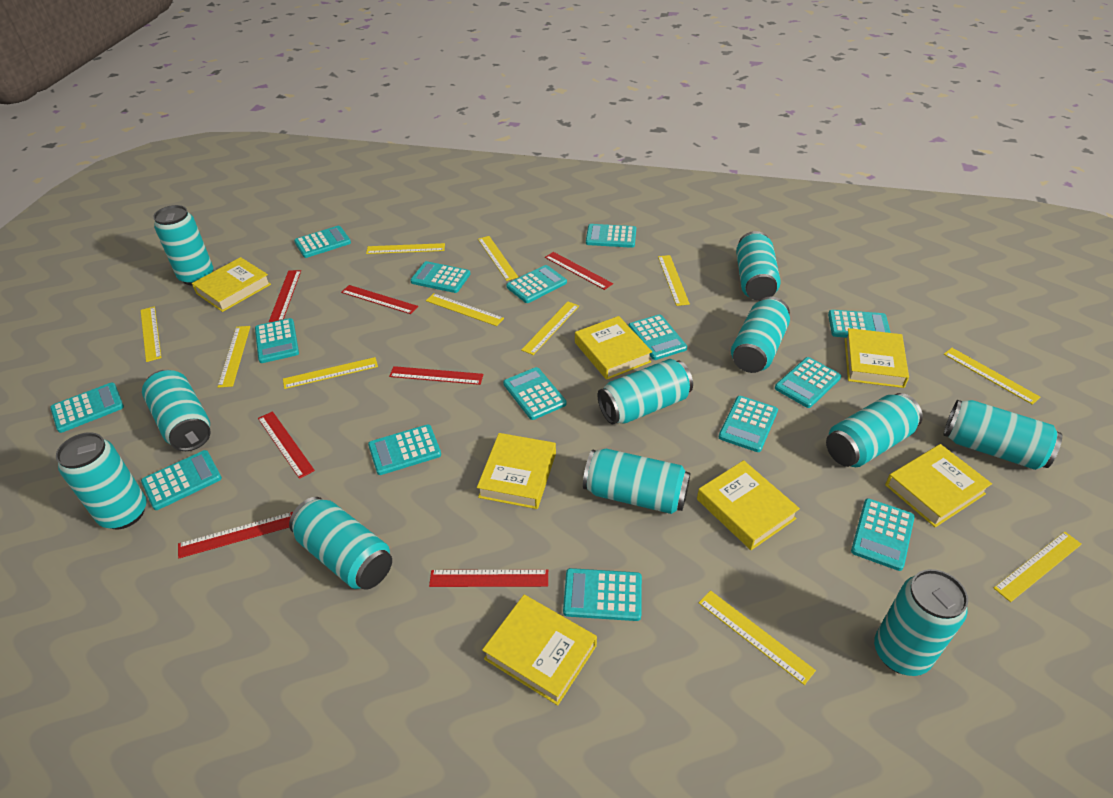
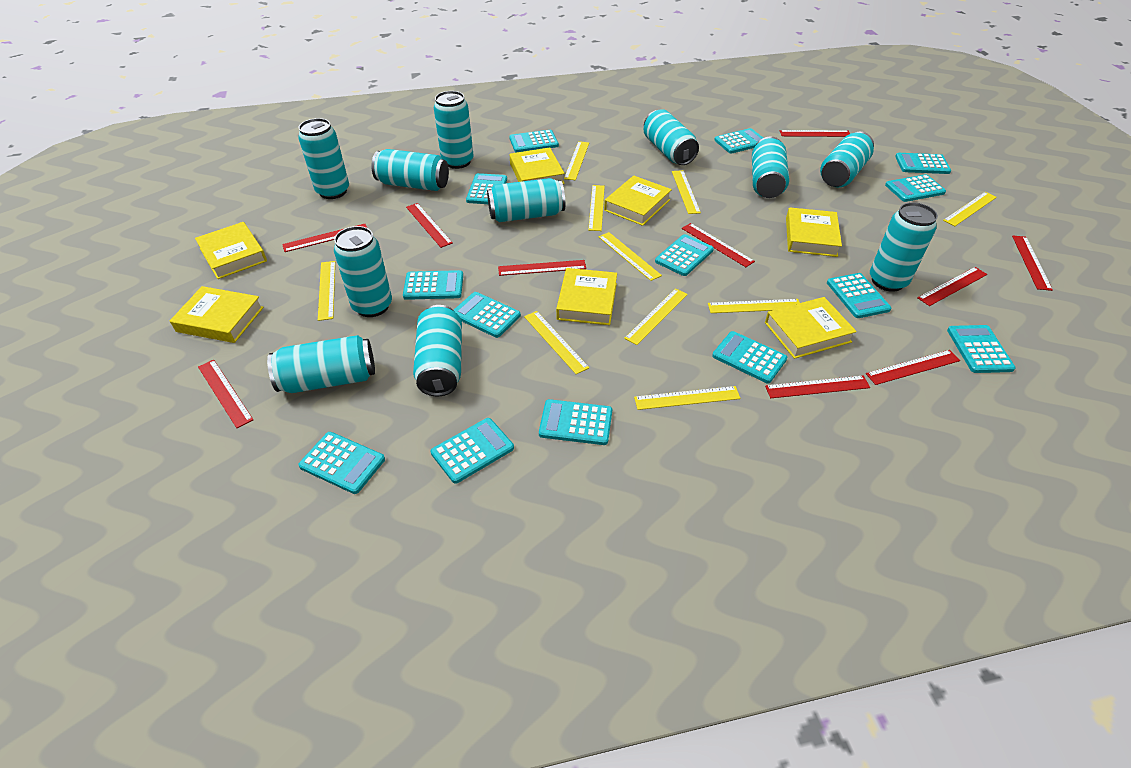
red ruler: 7 -> 10
turquoise calculator: 15 -> 14
yellow ruler: 11 -> 10

